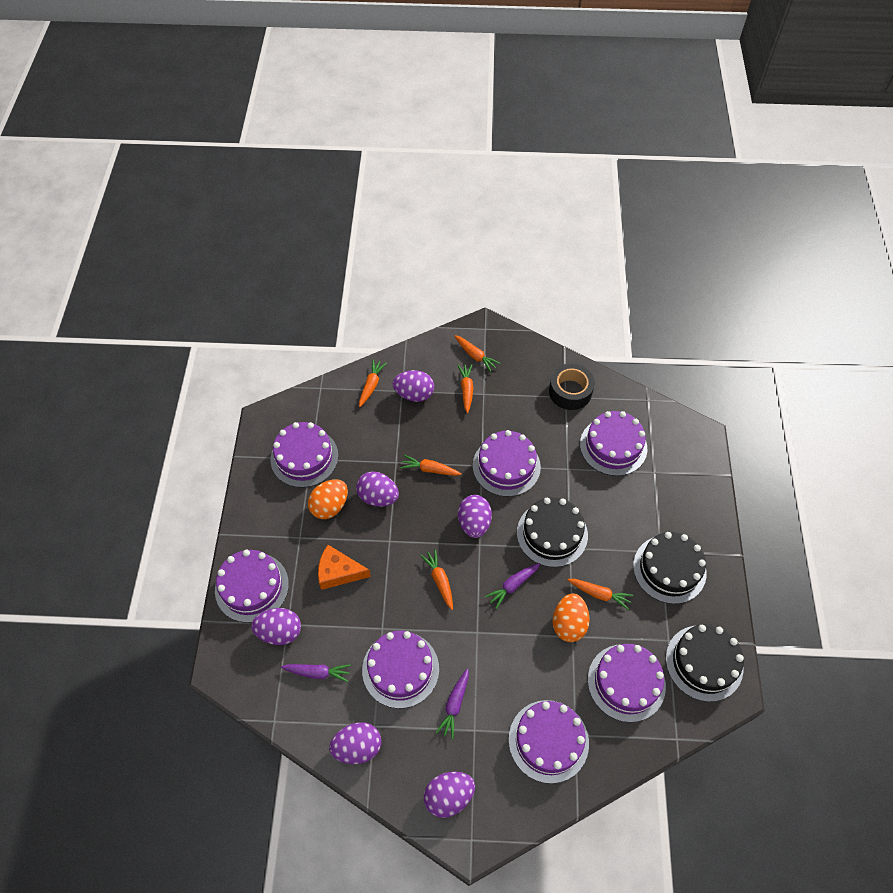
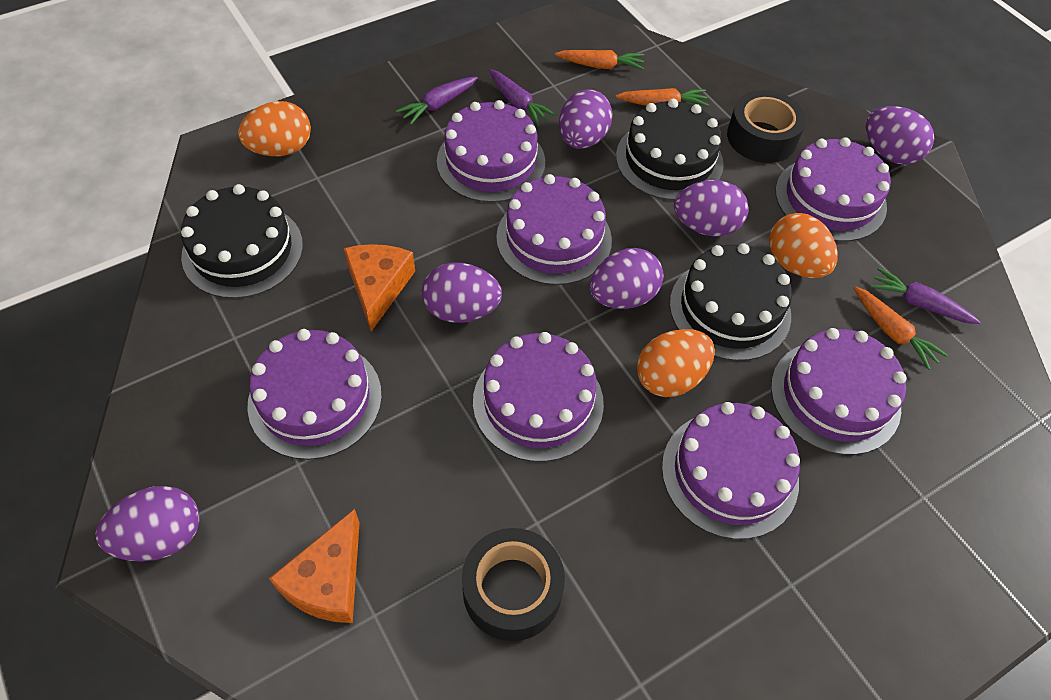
black tape: 1 -> 2
orange carrot: 6 -> 3
orange cheese: 1 -> 2
orange egg: 2 -> 3

